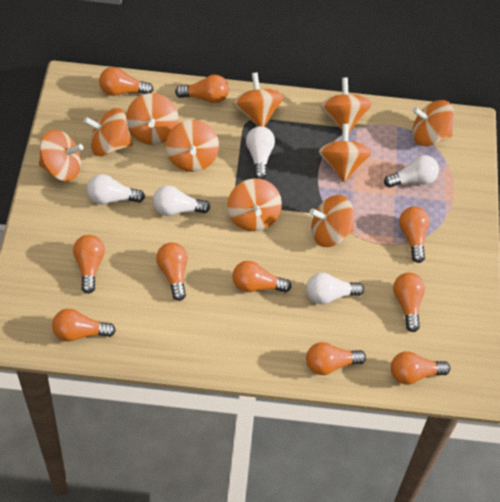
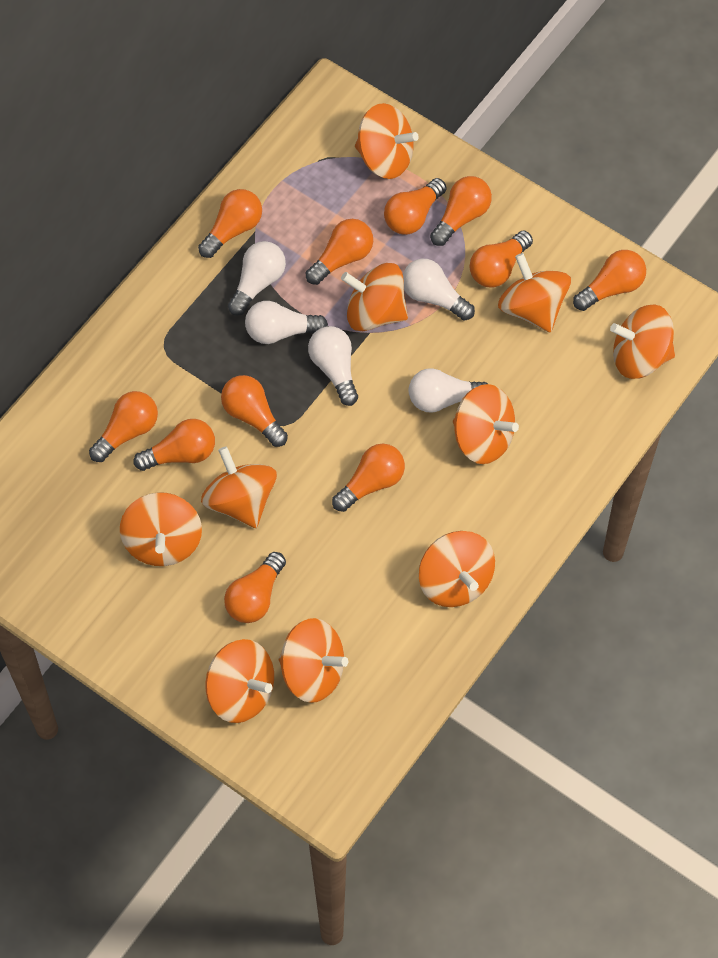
orange light bulb: 10 -> 11

